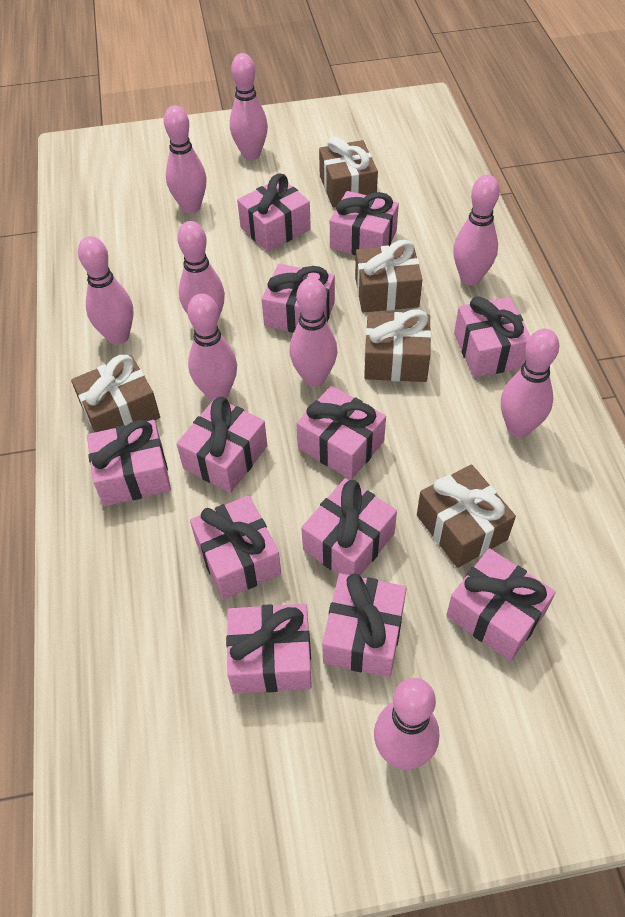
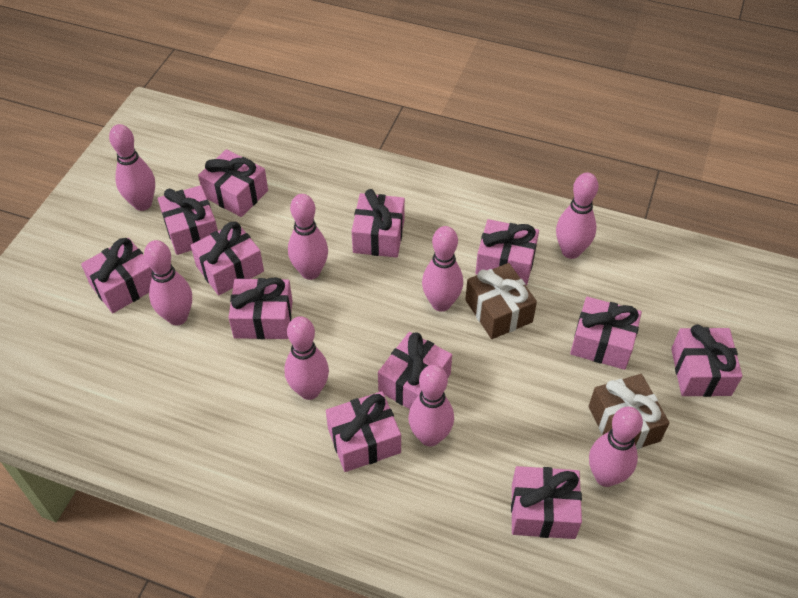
brown gift: 5 -> 2
pink bowling pin: 9 -> 8

